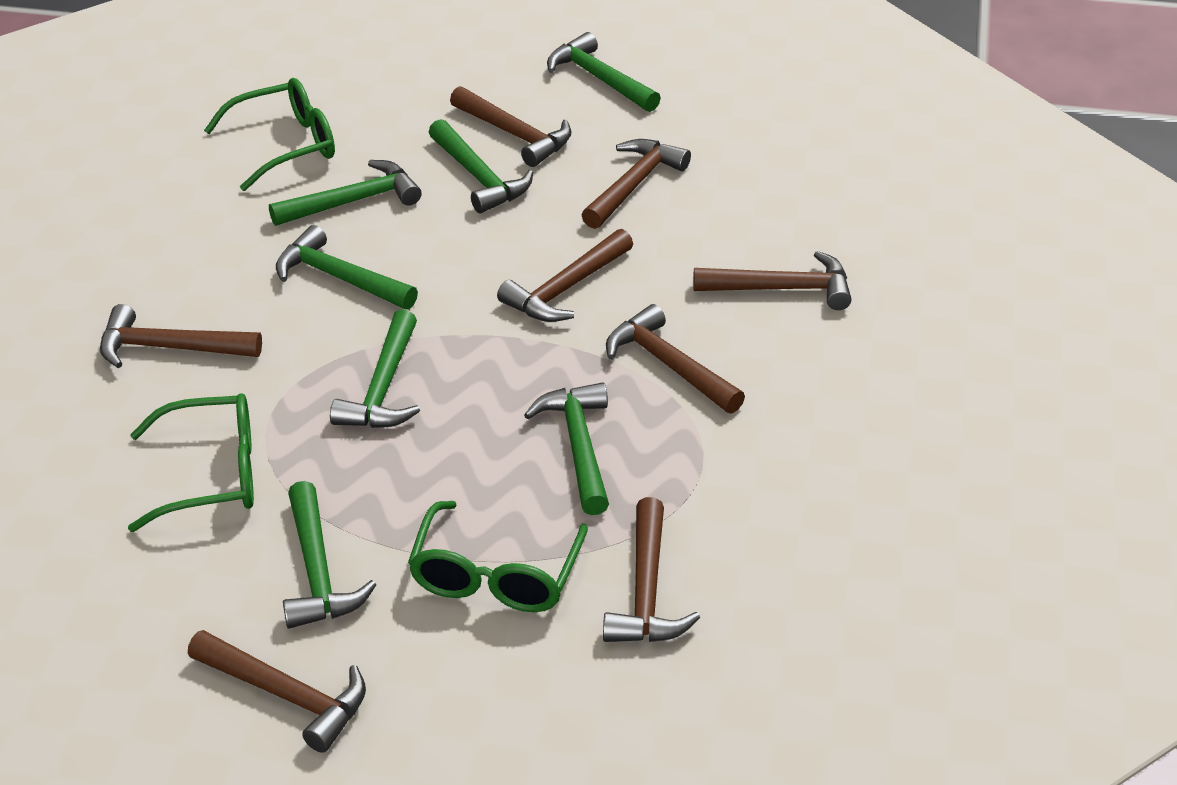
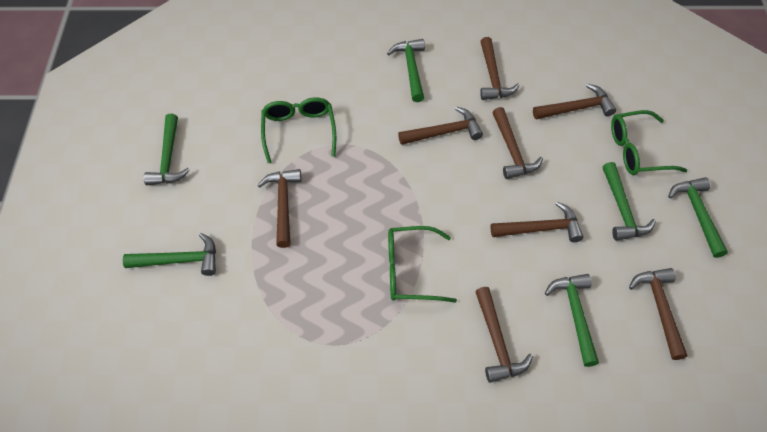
green hammer: 7 -> 6

